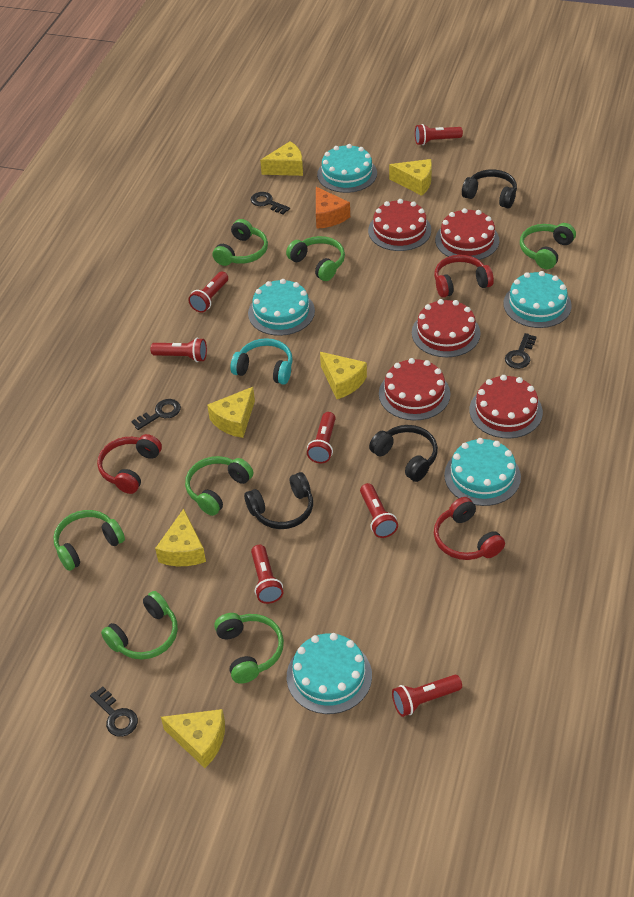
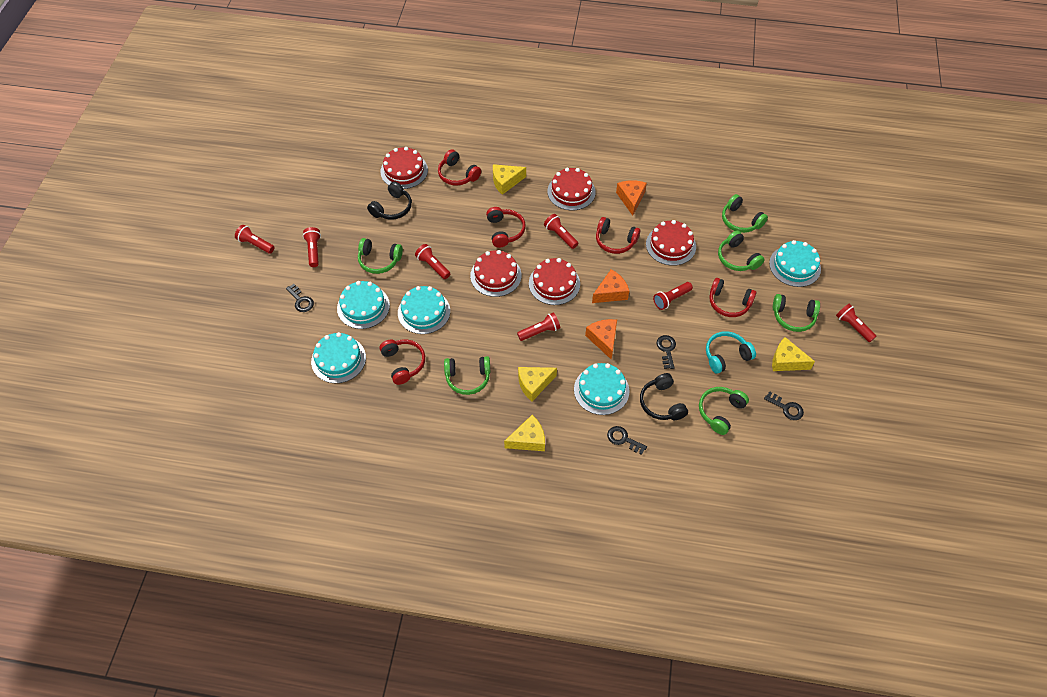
black headphones: 3 -> 2
green headphones: 7 -> 6
orange cheese: 1 -> 3
red headphones: 3 -> 5
yellow cheese: 6 -> 4

